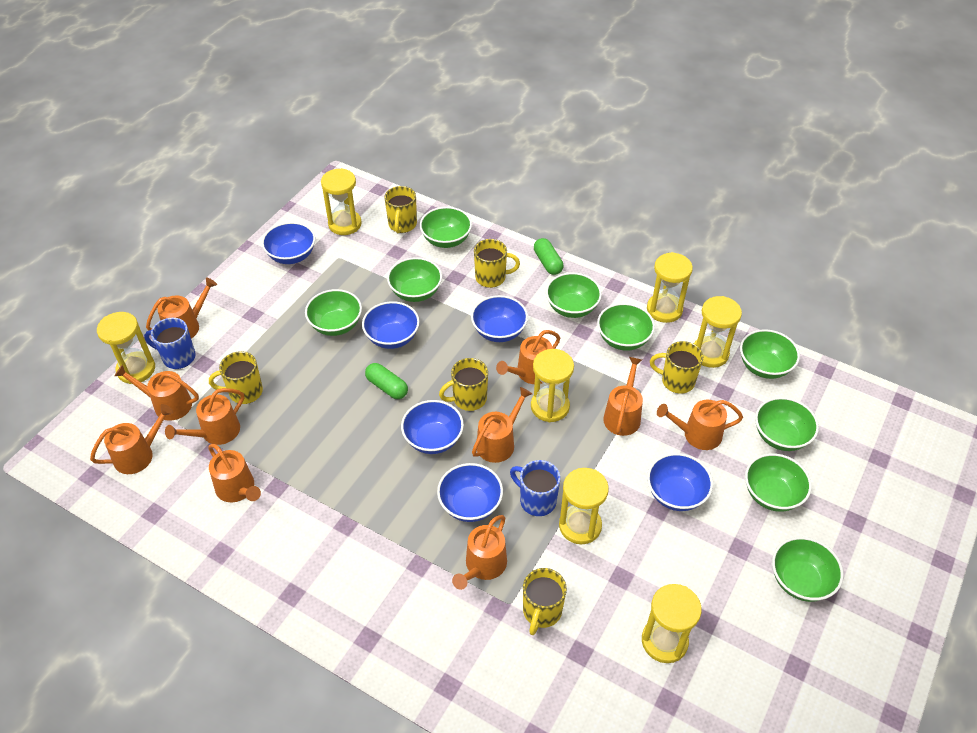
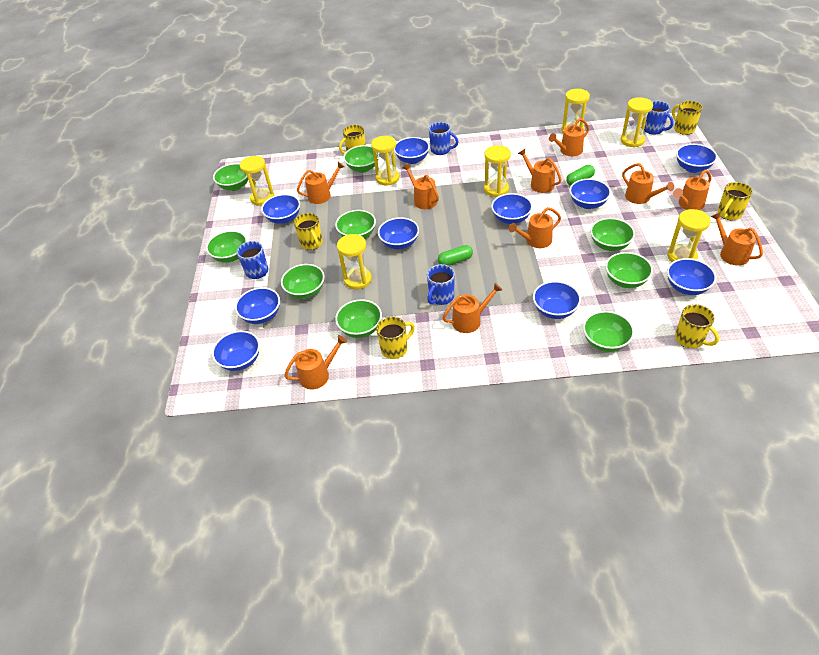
blue bowl: 6 -> 10
blue mug: 2 -> 4

